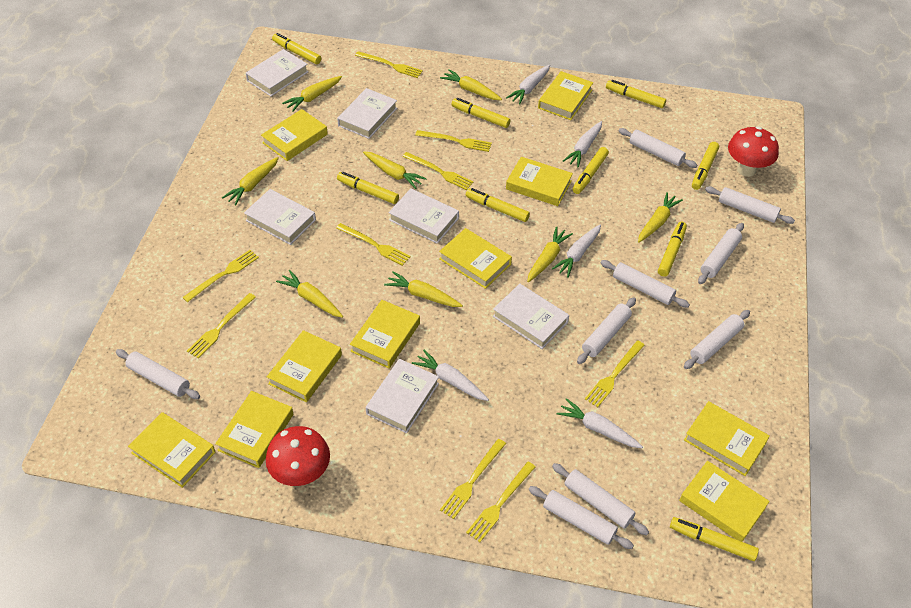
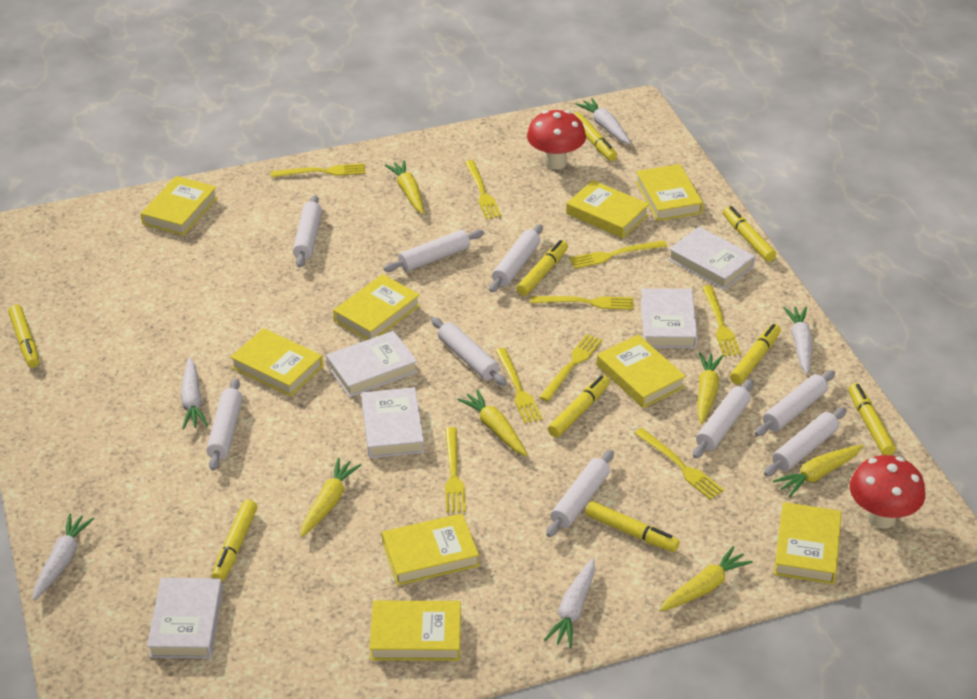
white book: 6 -> 5
yellow book: 10 -> 9
yellow carrot: 8 -> 6

